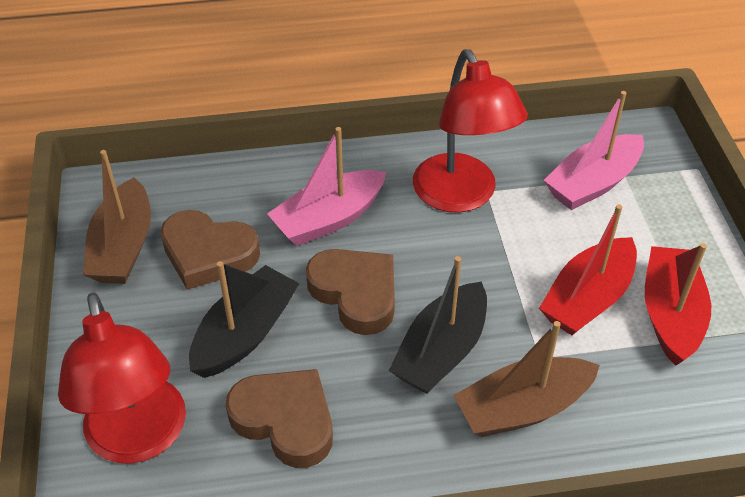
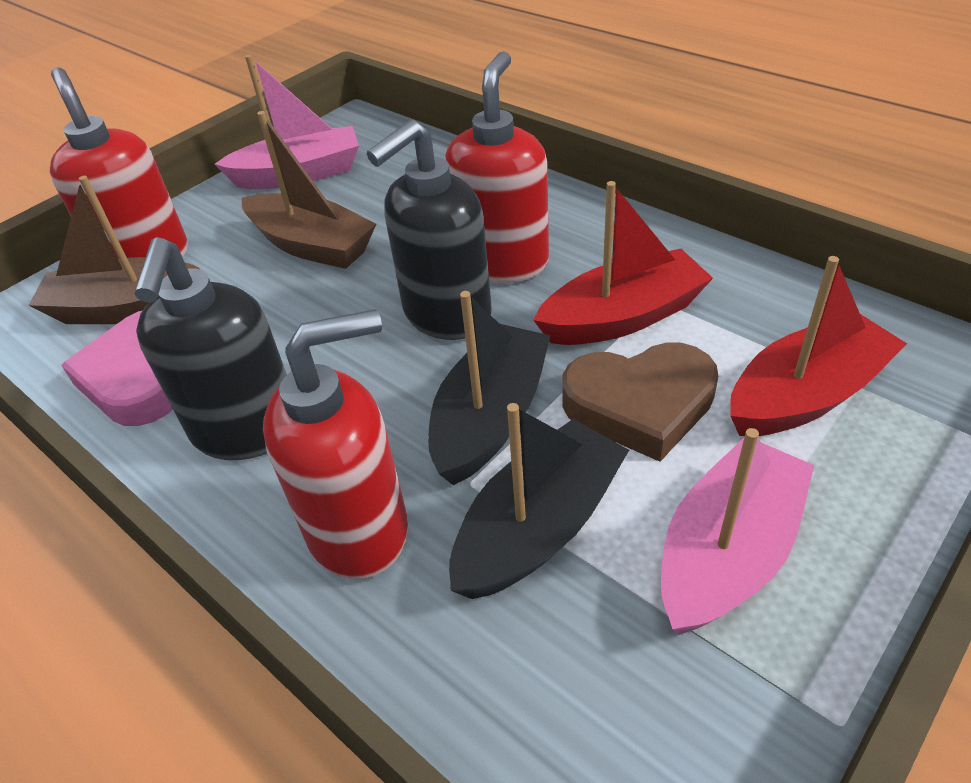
black soap dispenser: 0 -> 2
brown heart: 3 -> 1
pink heart: 0 -> 1
red lamp: 2 -> 0
red soap dispenser: 0 -> 3

